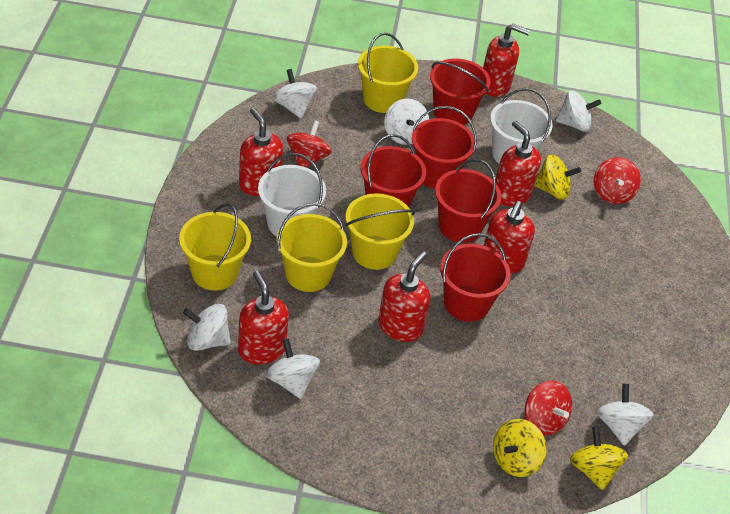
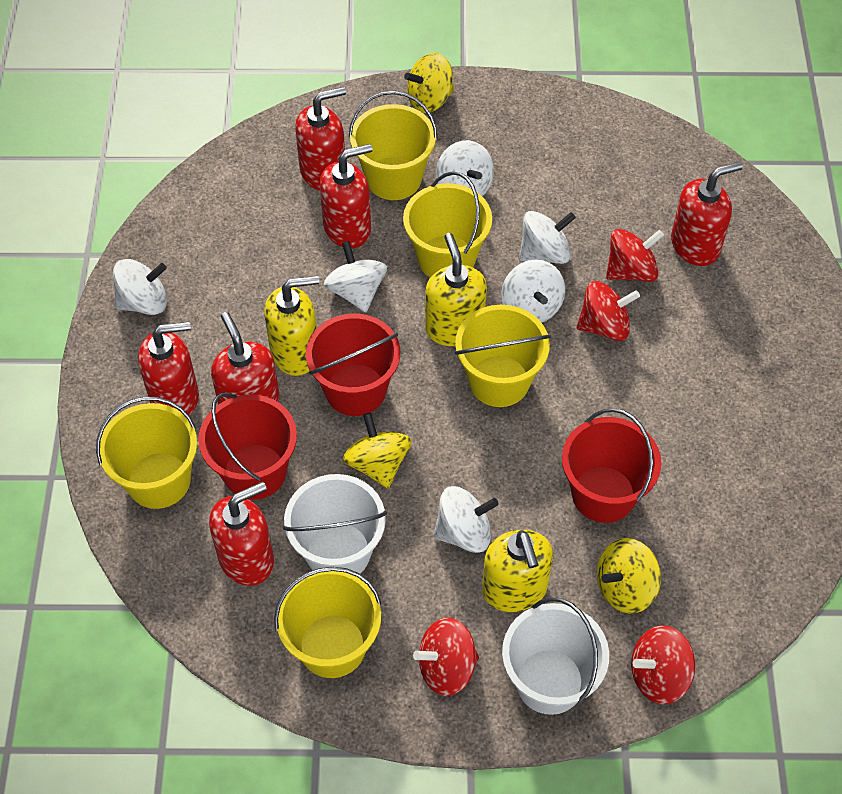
red bucket: 5 -> 3
red spinning top: 3 -> 4
yellow bucket: 4 -> 5
yellow soap dispenser: 0 -> 3

